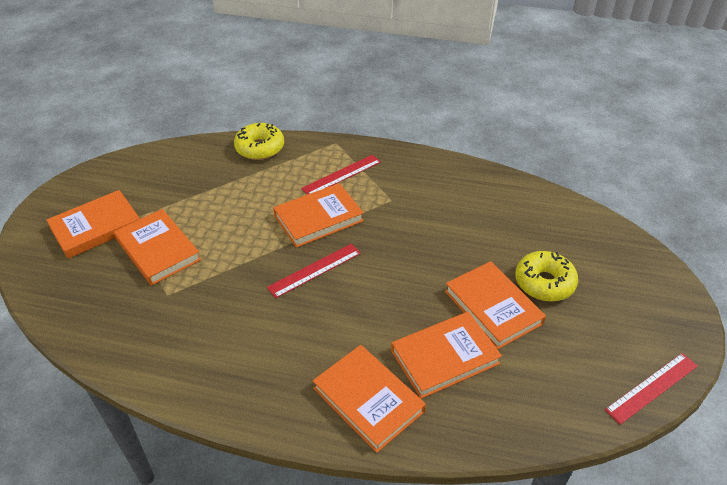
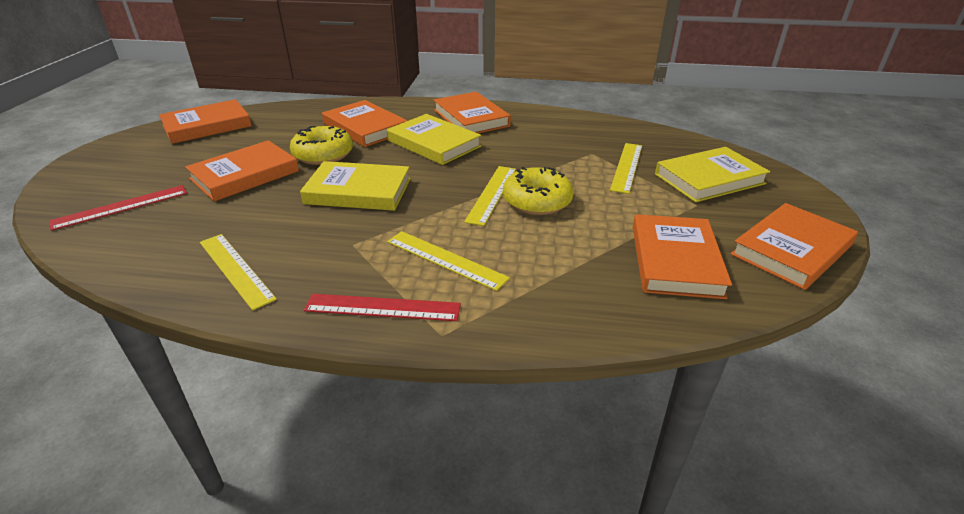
red ruler: 3 -> 2
yellow book: 0 -> 3
yellow ruler: 0 -> 4

